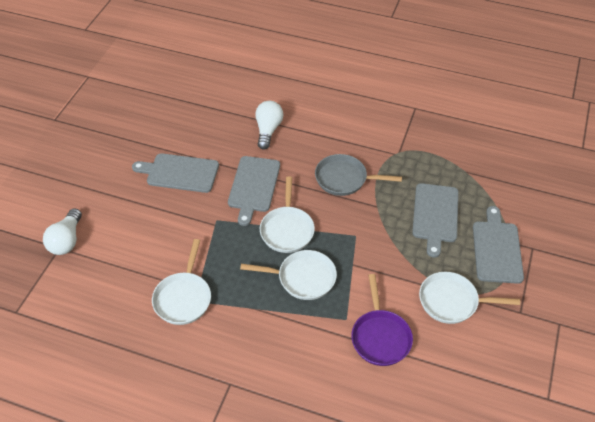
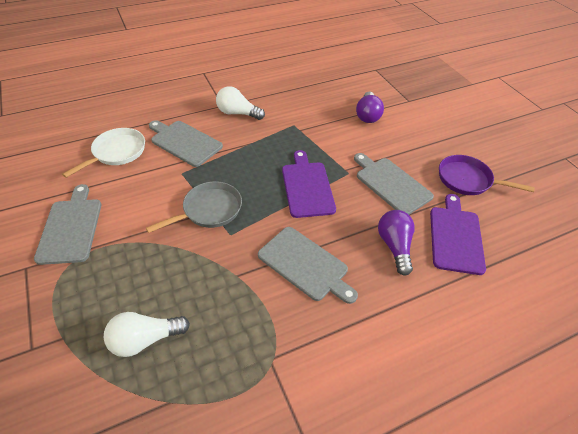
purple cutting board: 0 -> 2
purple light bulb: 0 -> 2
white pan: 4 -> 1

